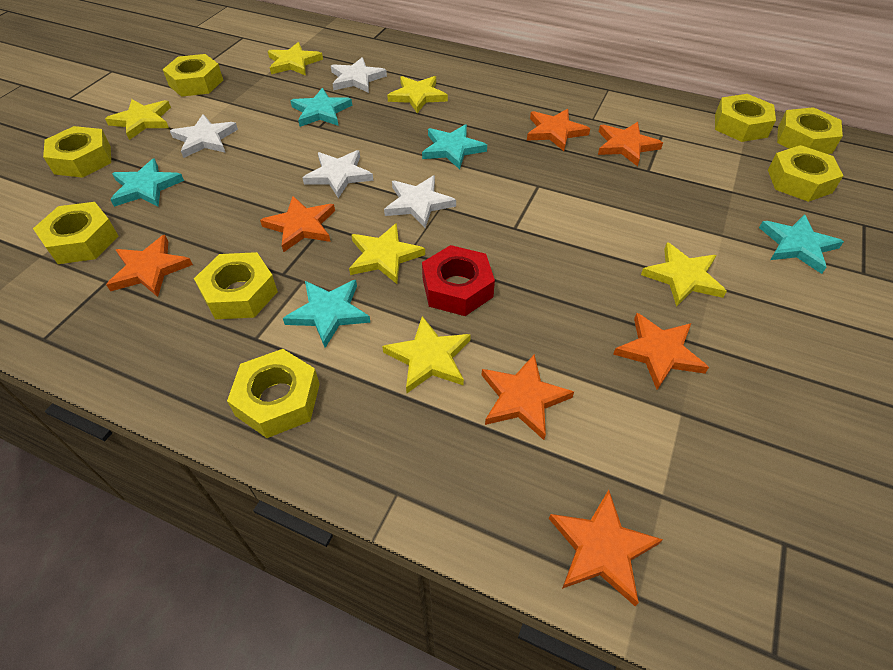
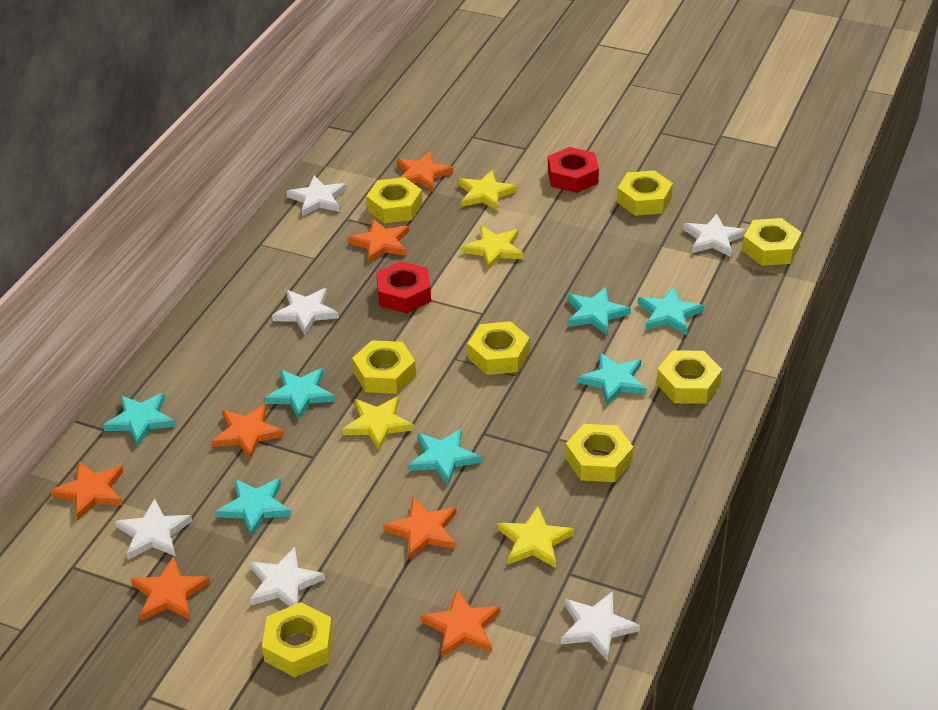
red nut: 1 -> 2
turquoise star: 5 -> 7
white star: 4 -> 6
yellow star: 6 -> 4

